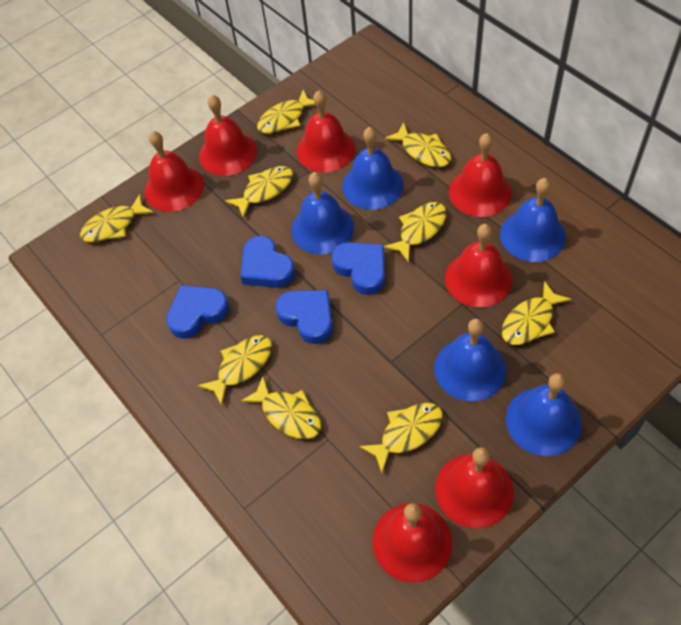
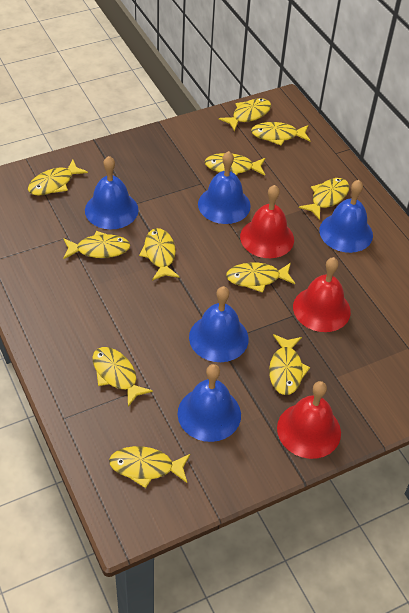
blue heart: 4 -> 0
red bell: 7 -> 3
yellow fish: 9 -> 11

